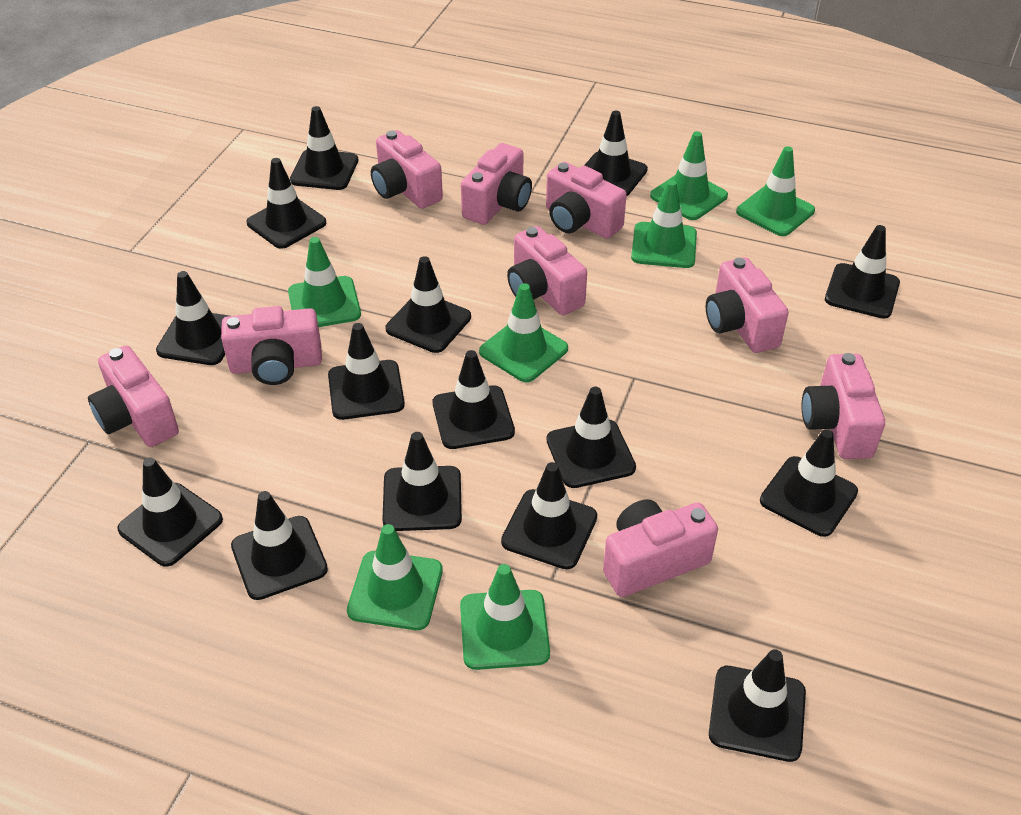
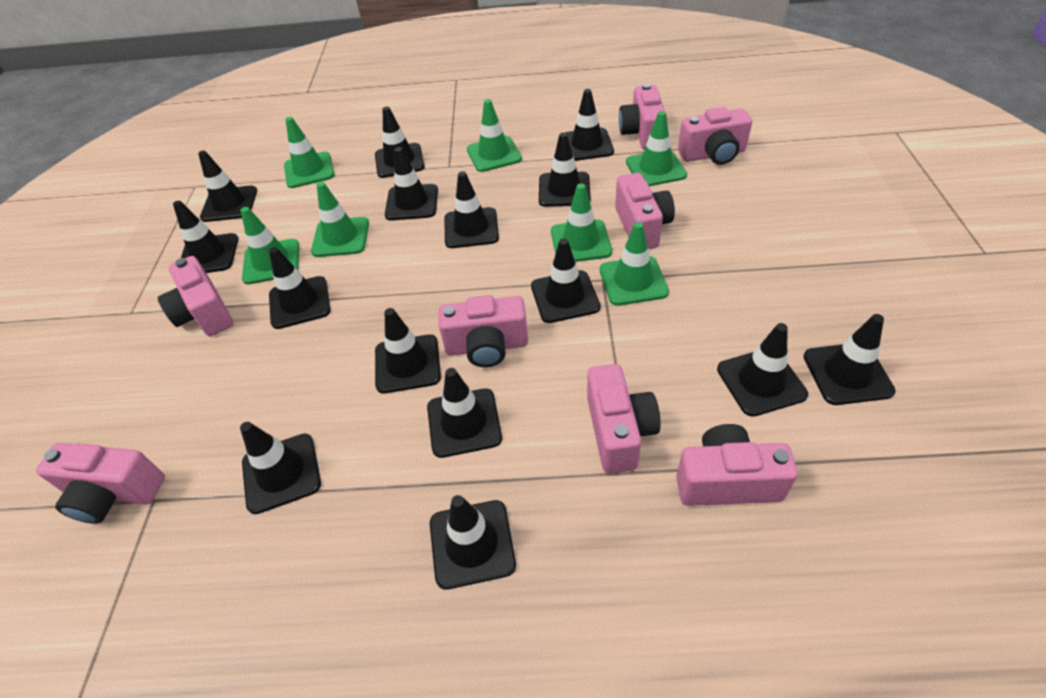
pink camera: 9 -> 8

